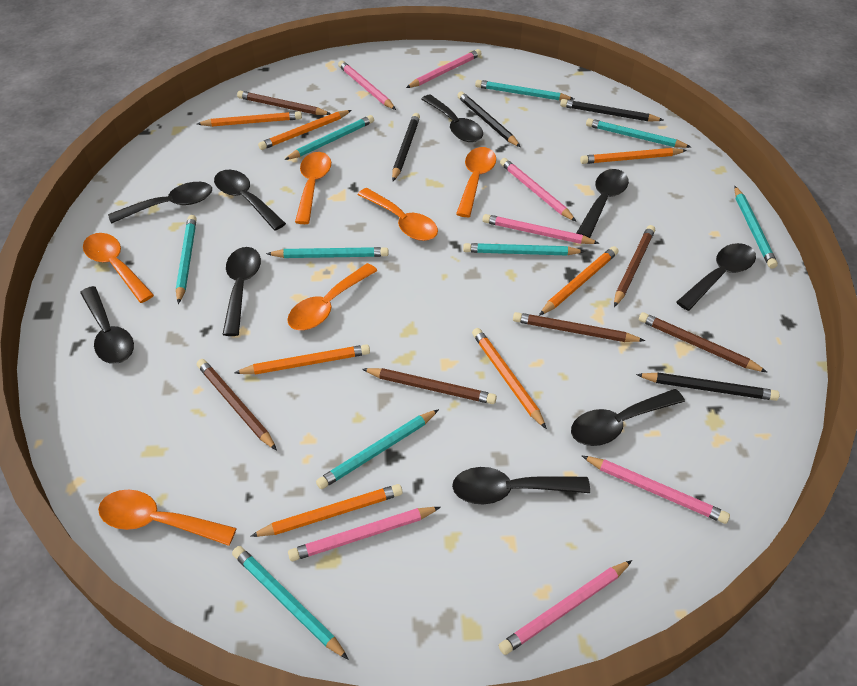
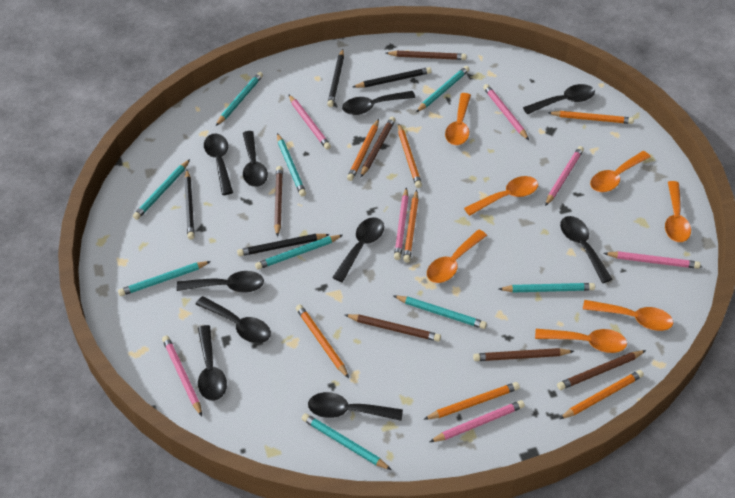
black spoon: 9 -> 10
orange spoon: 6 -> 7

